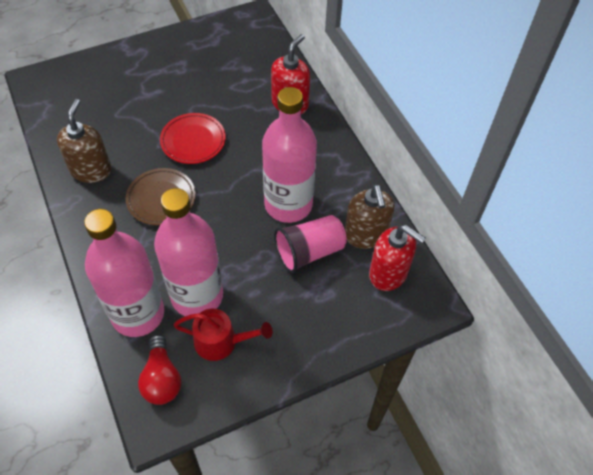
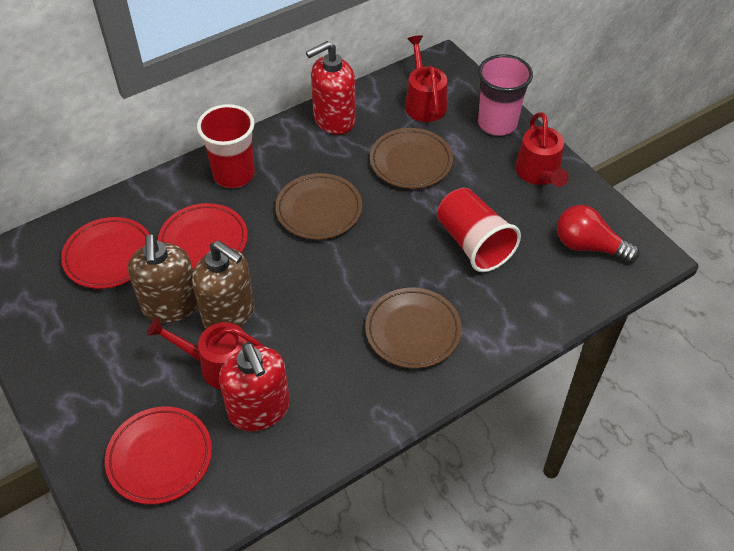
brown plate: 1 -> 3
pink bottle: 3 -> 0
red cup: 0 -> 2
red plate: 1 -> 3
red watering can: 1 -> 3

